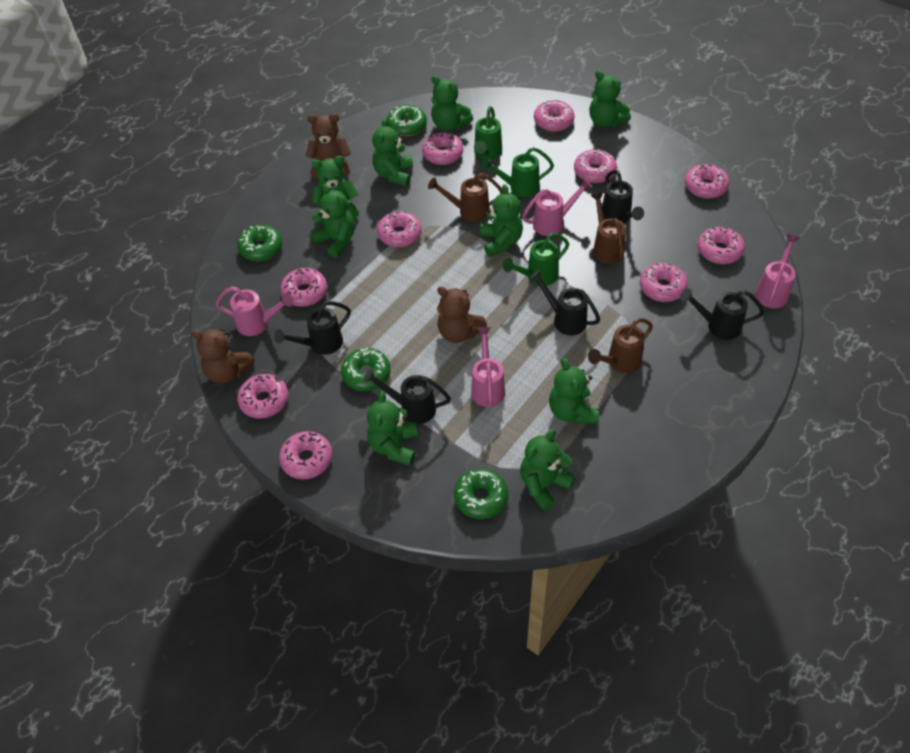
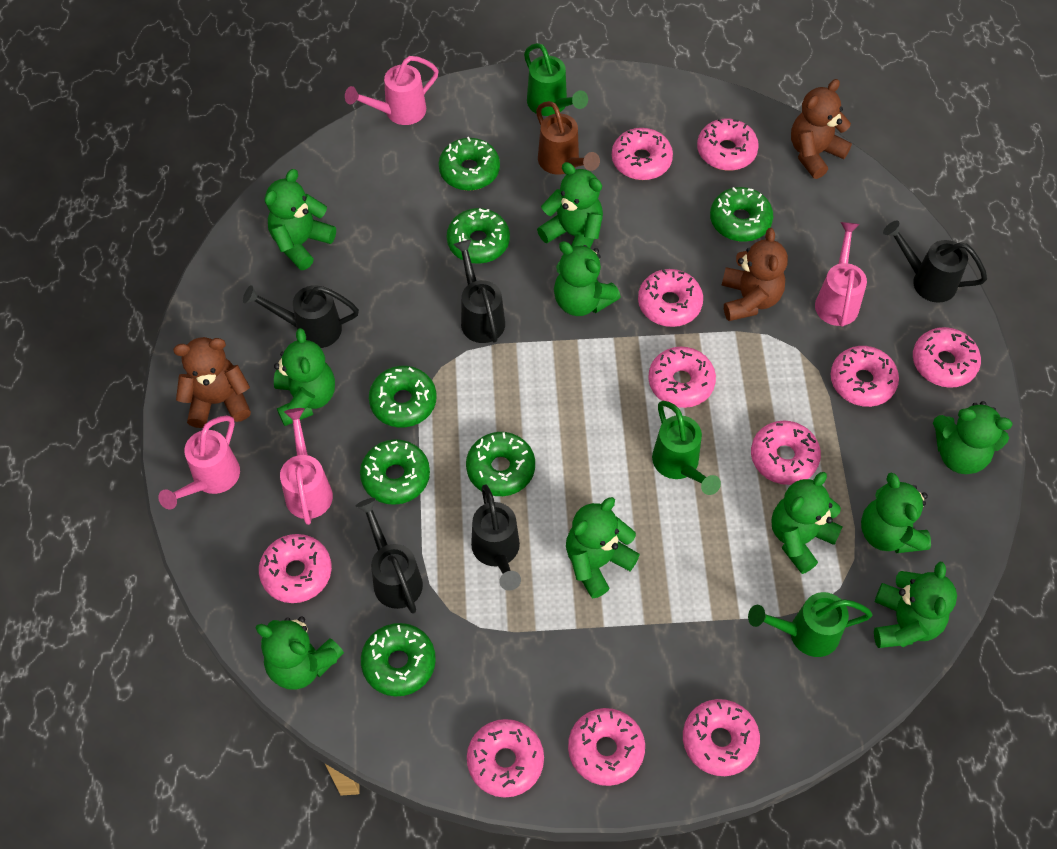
brown watering can: 3 -> 1
green donut: 4 -> 7
green teddy bear: 9 -> 10
pink donut: 10 -> 11

